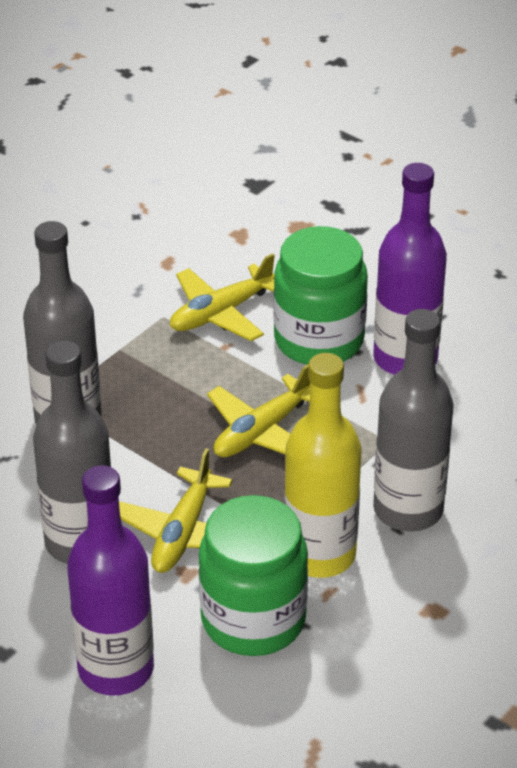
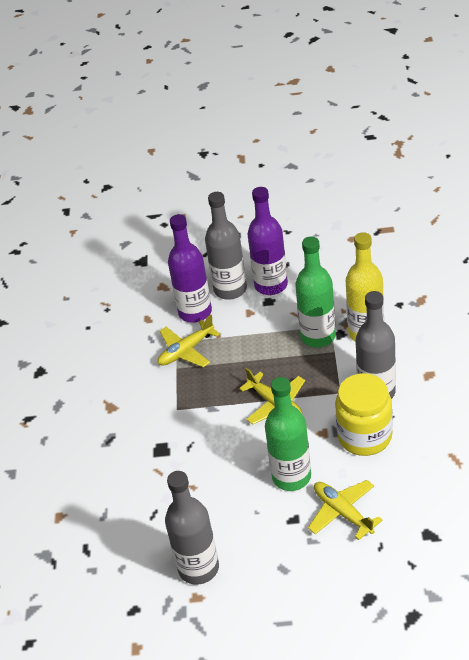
green bottle: 0 -> 2
green jar: 2 -> 0
yellow jar: 0 -> 1

